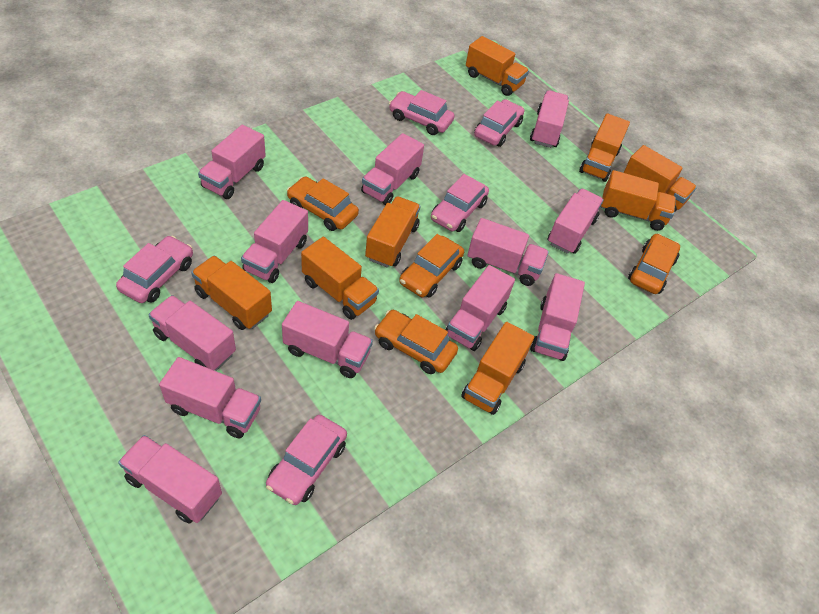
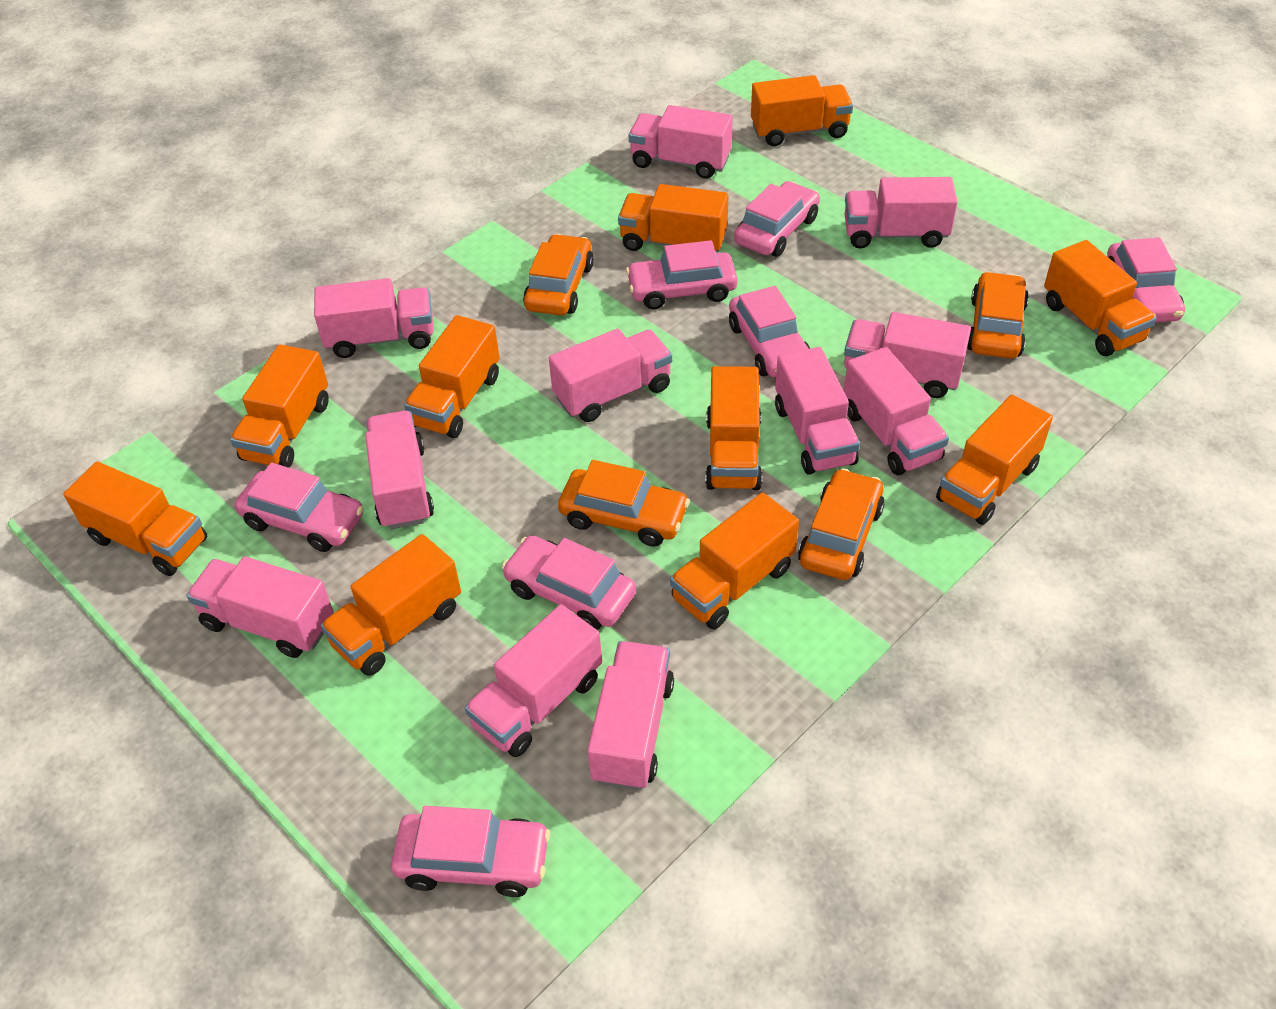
orange truck: 8 -> 10
pink car: 5 -> 7
pink truck: 12 -> 11

